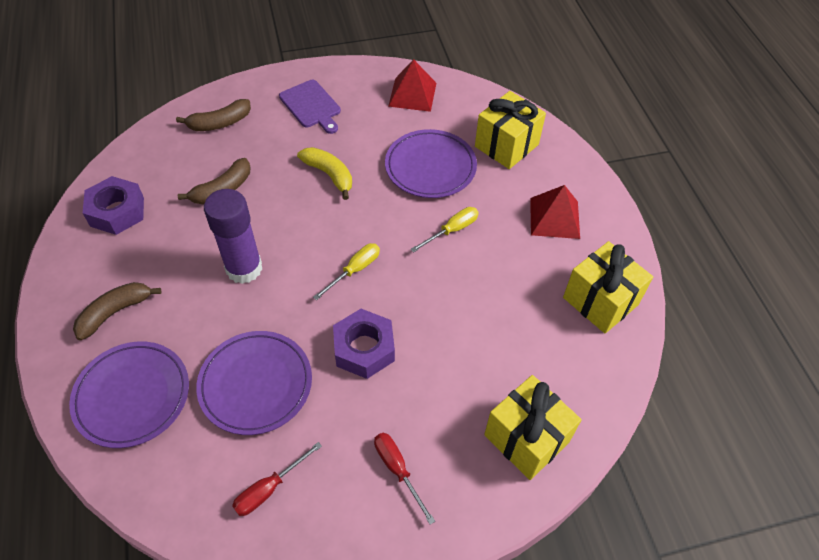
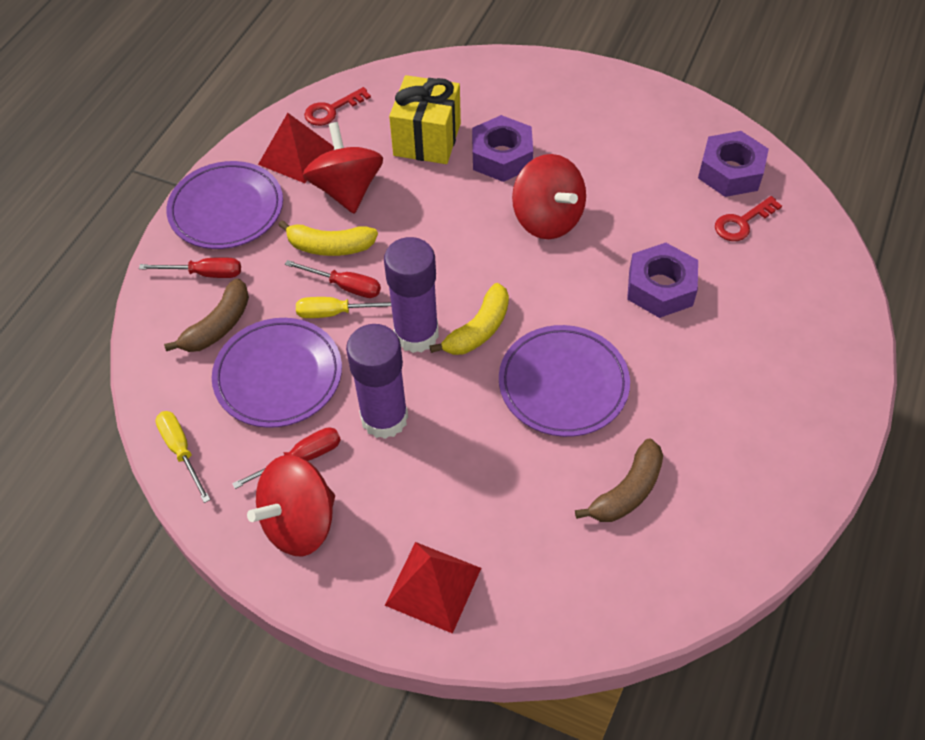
brown banana: 3 -> 2
purple cutting board: 1 -> 0
purple glue stick: 1 -> 2
purple nut: 2 -> 3
red key: 0 -> 2
red screwdriver: 2 -> 3
red spinning top: 0 -> 3
yellow banana: 1 -> 2
yellow gift: 3 -> 1

